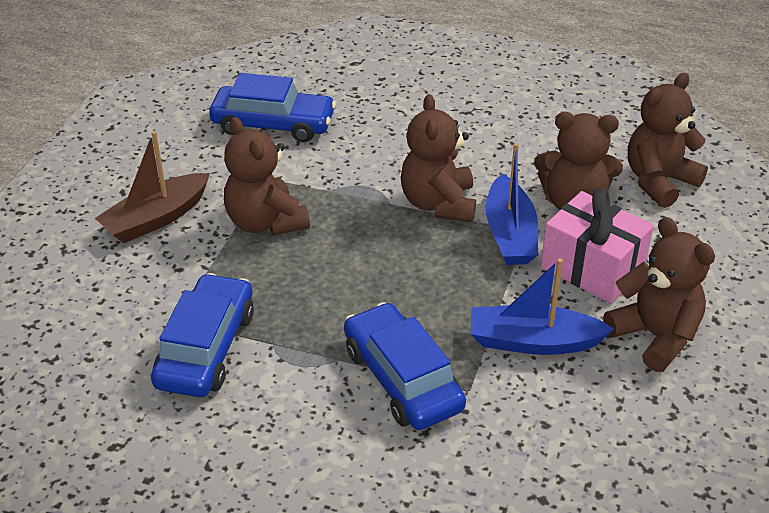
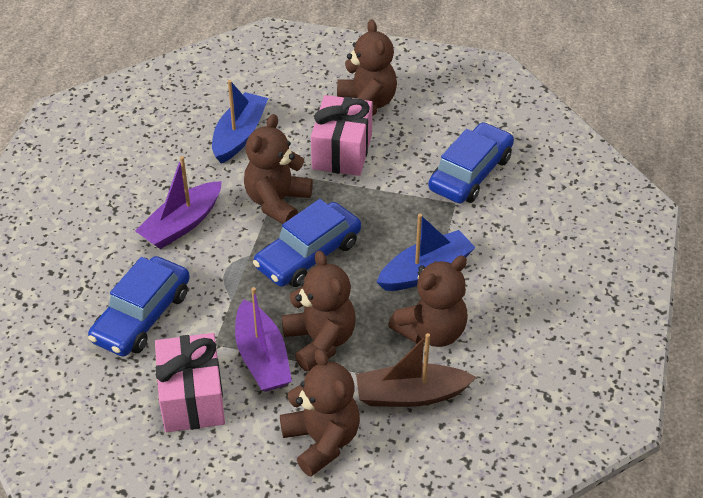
pink gift: 1 -> 2
purple boat: 0 -> 2

